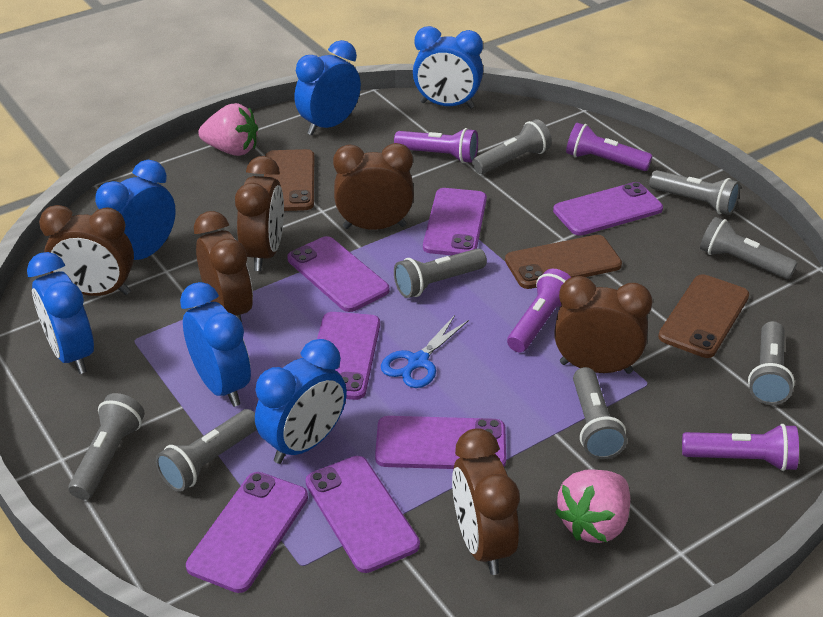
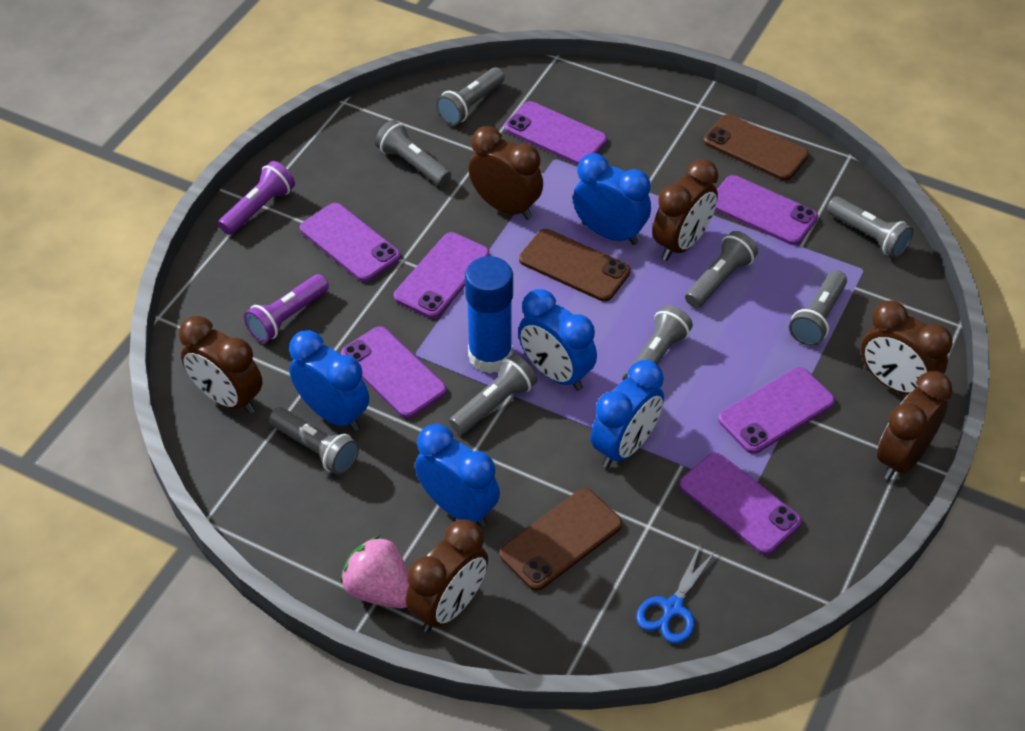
blue clock: 6 -> 5
blue glue stick: 0 -> 1
pink strawberry: 2 -> 1
purple flashlight: 4 -> 2

